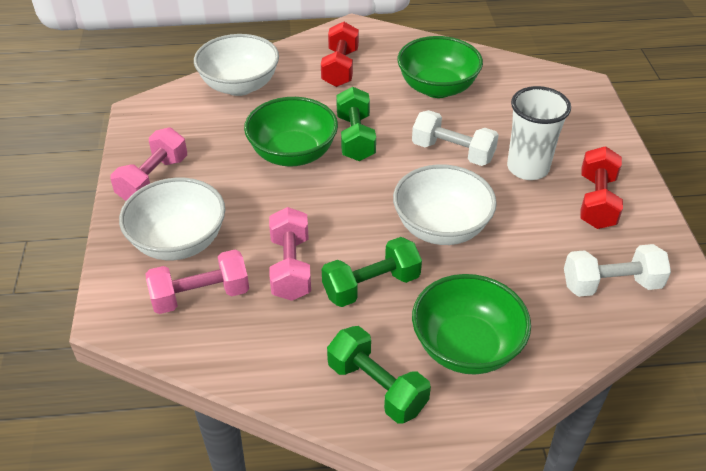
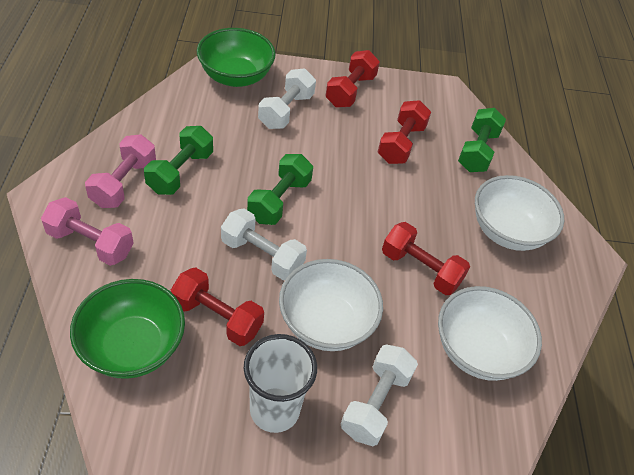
green bowl: 3 -> 2
pink dumbbell: 3 -> 2
red dumbbell: 2 -> 4
white dumbbell: 2 -> 3

